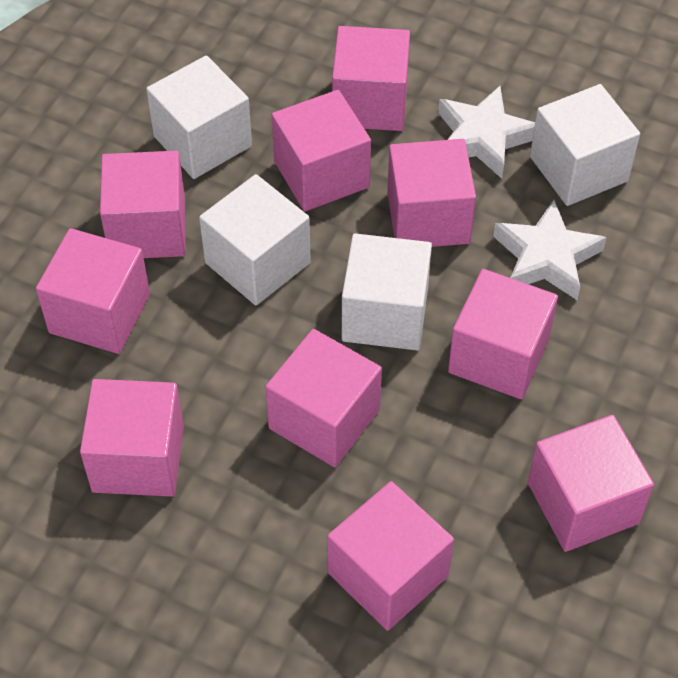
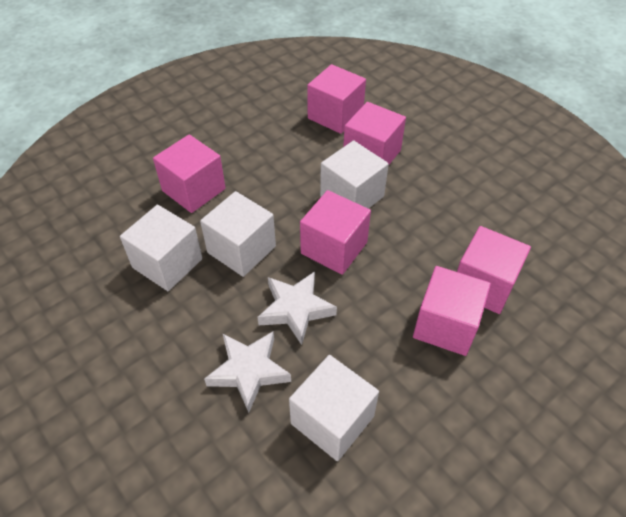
pink cube: 10 -> 6

